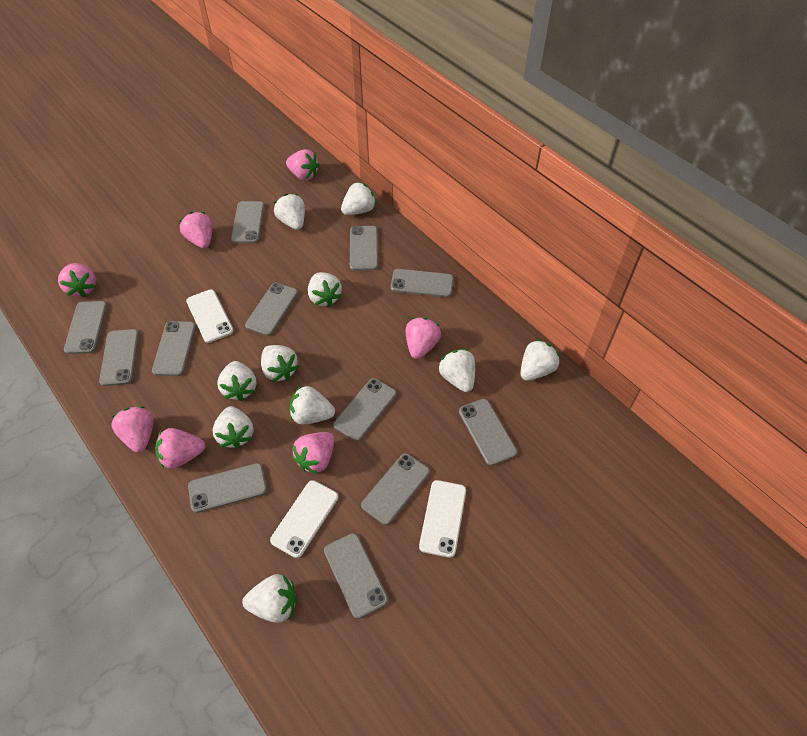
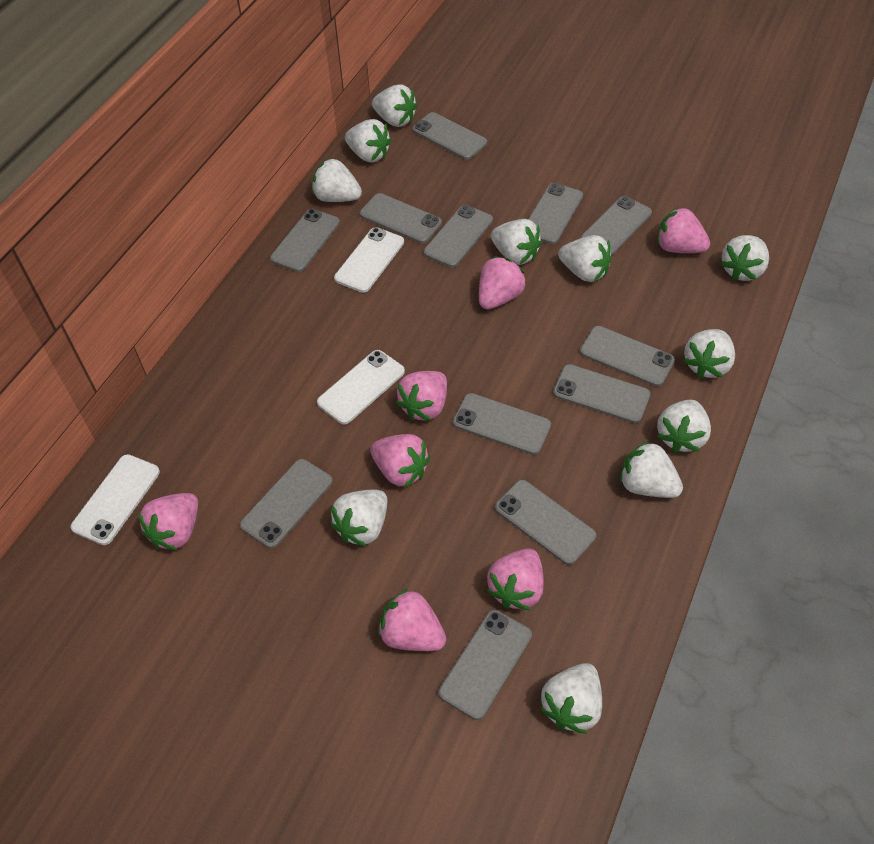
white strawberry: 10 -> 11

